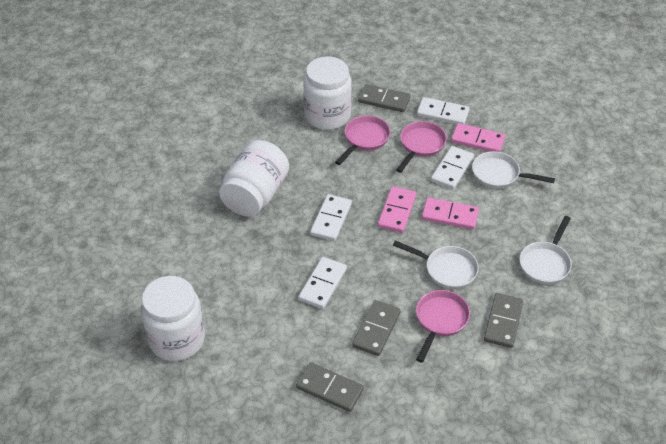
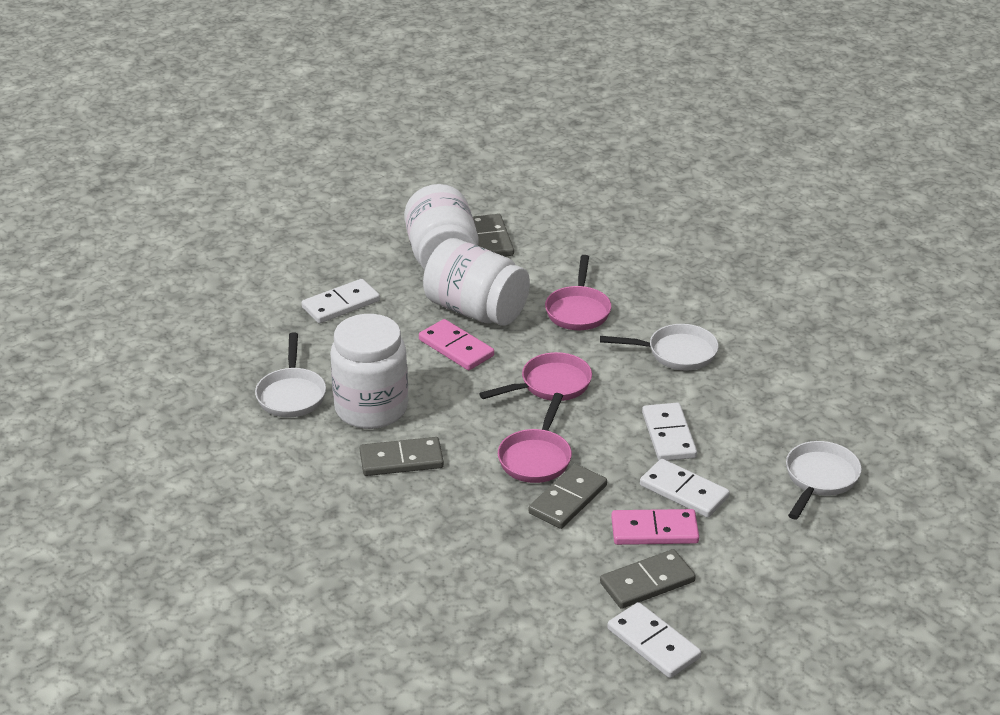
pink domino: 3 -> 2

